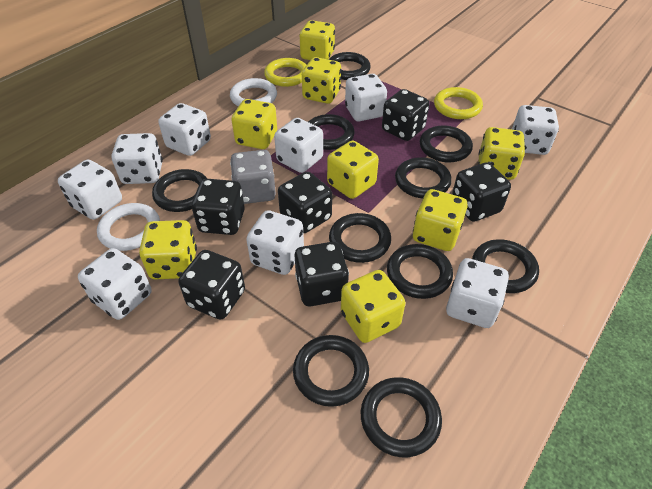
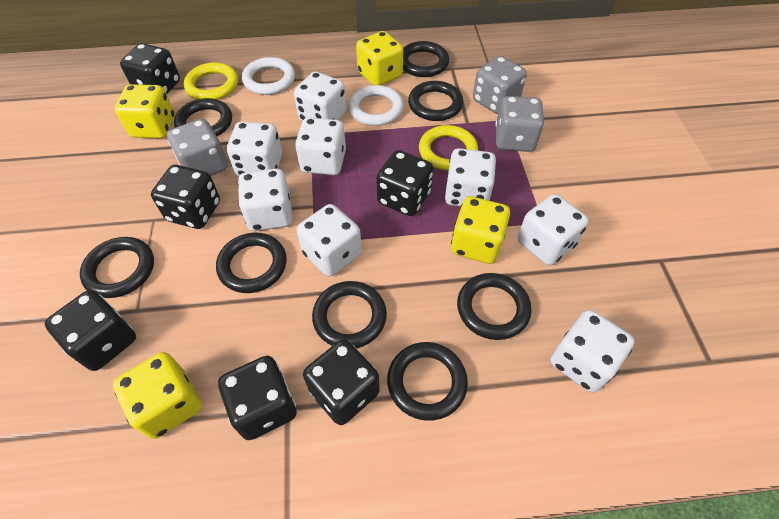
black ring: 10 -> 8
grey dice: 1 -> 3
white dice: 9 -> 8
yellow dice: 8 -> 4

